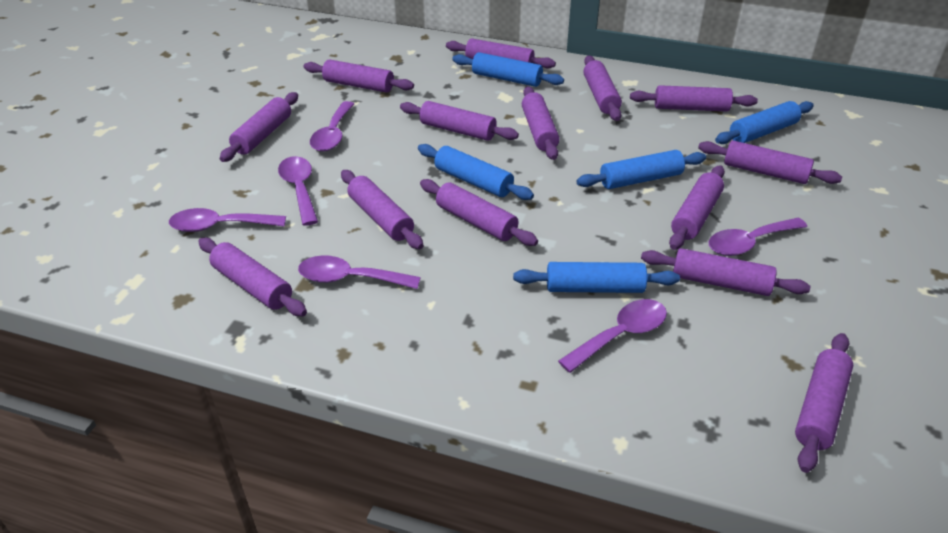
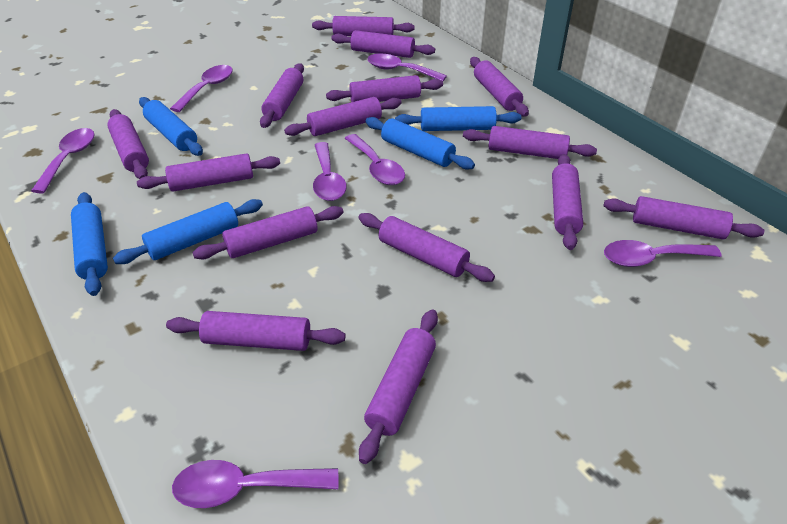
purple rolling pin: 14 -> 15
purple spoon: 6 -> 7

